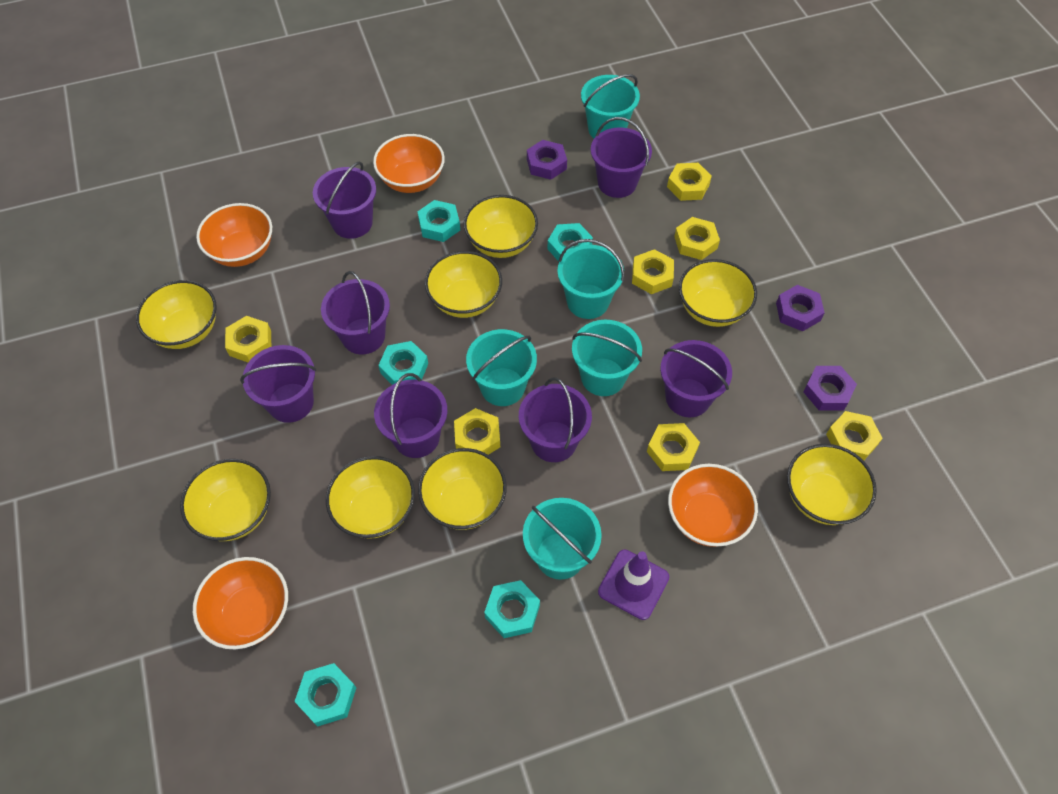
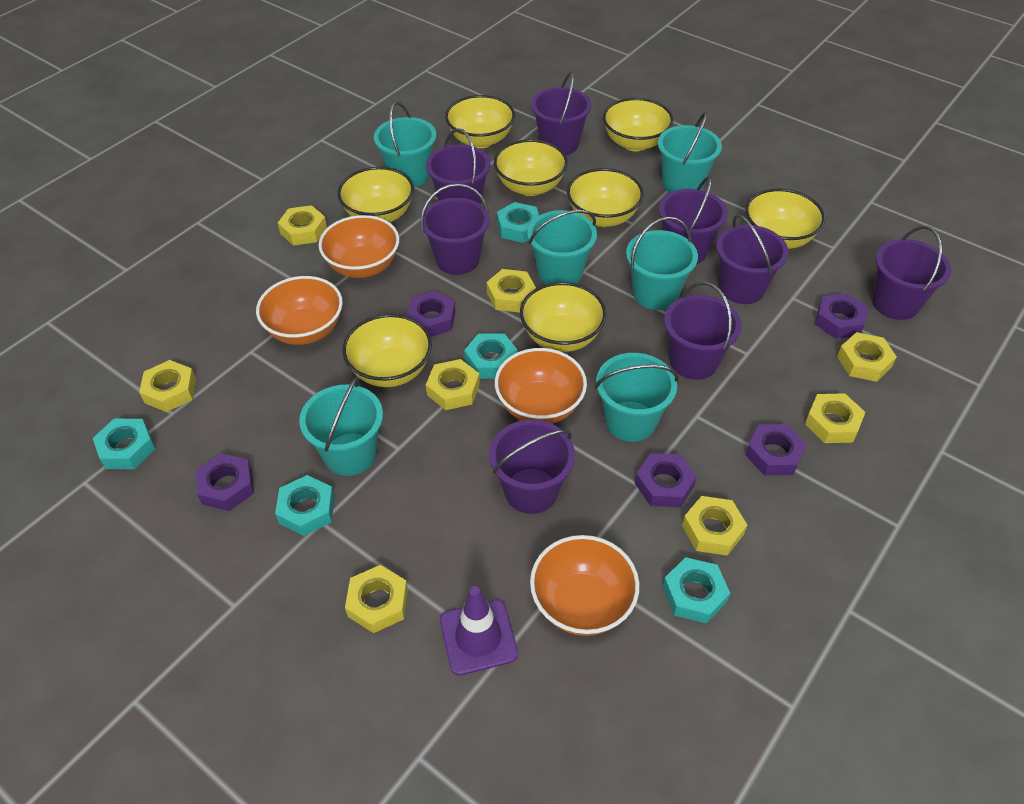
purple bucket: 7 -> 8
purple nut: 3 -> 5
turquoise bucket: 5 -> 6
yellow nut: 7 -> 8

